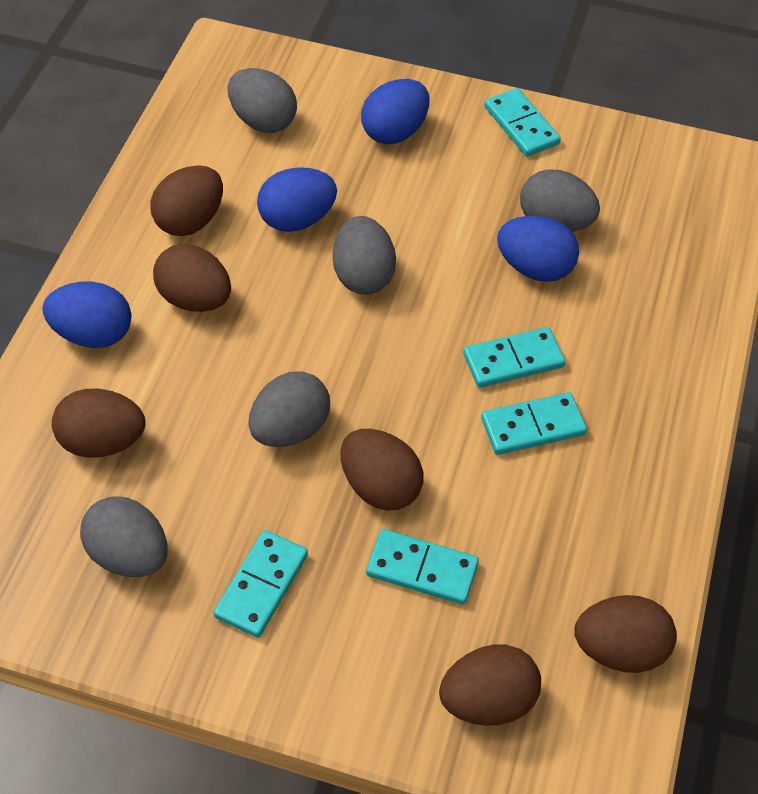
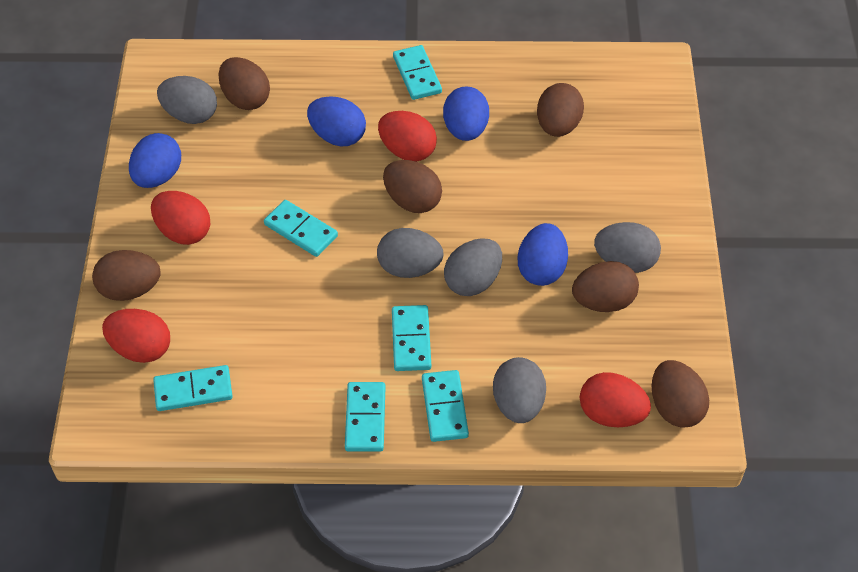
red egg: 0 -> 4
turquoise domino: 5 -> 6

